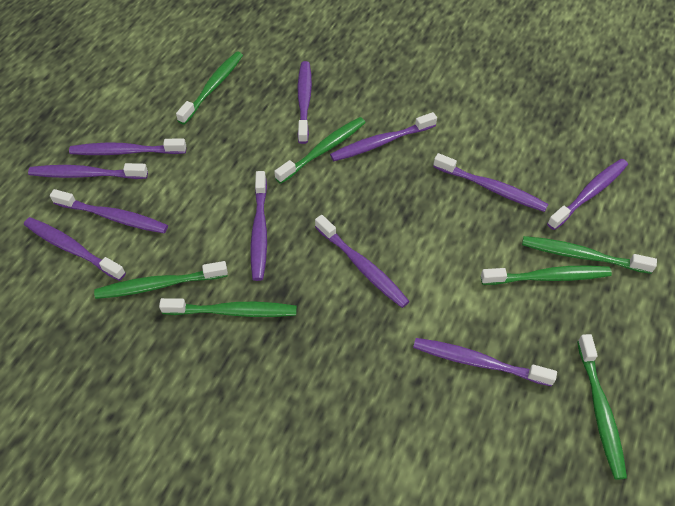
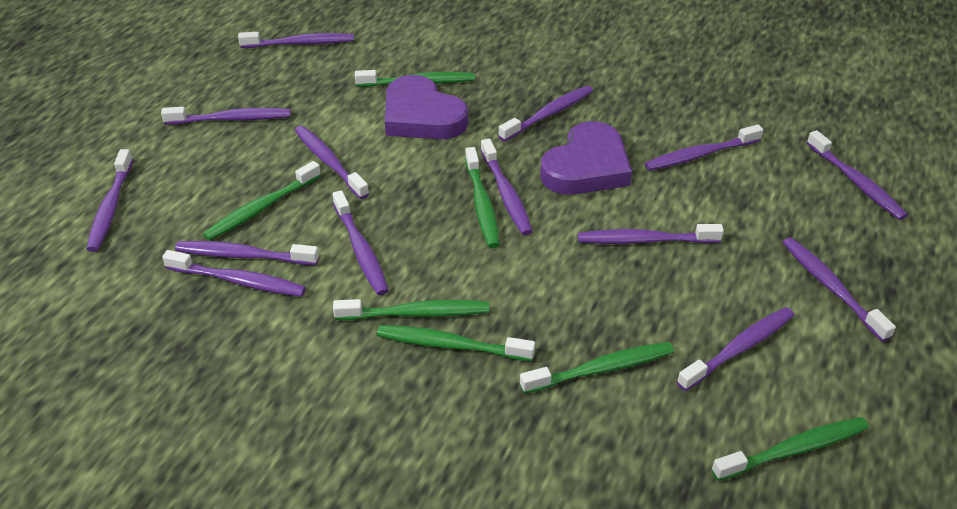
purple heart: 0 -> 2
purple toothbrush: 11 -> 14

